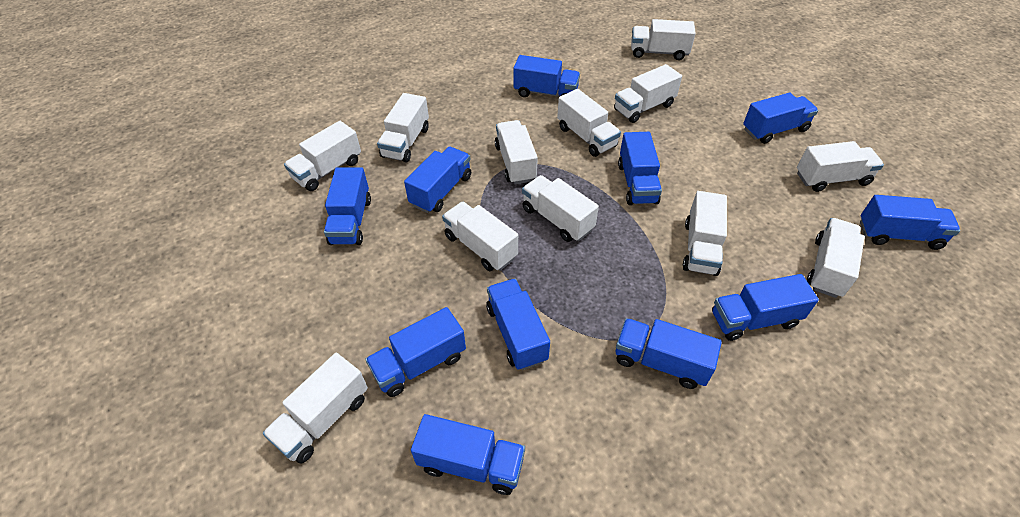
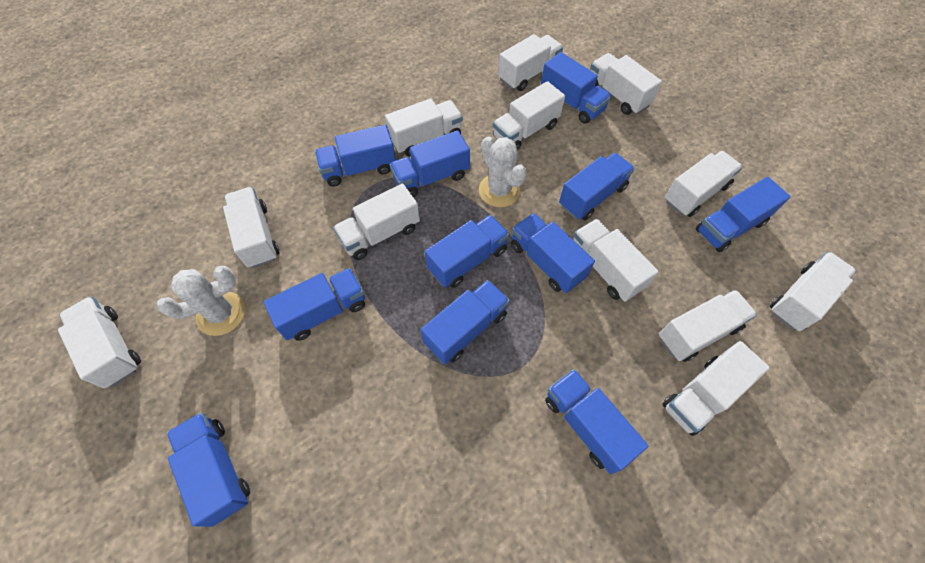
white cactus: 0 -> 2

